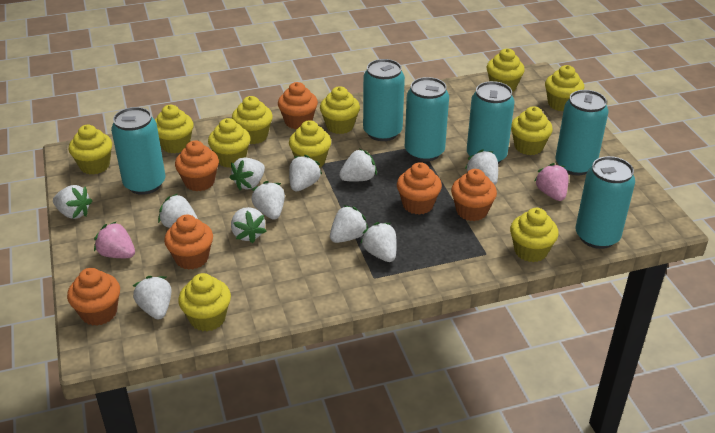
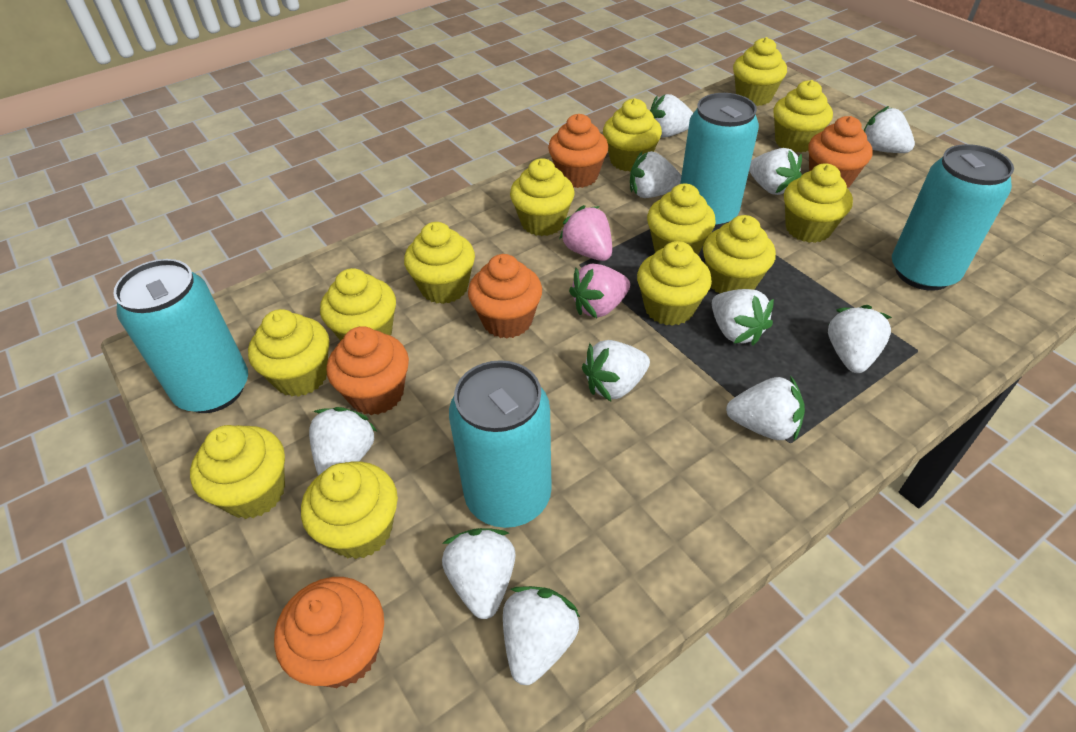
orange cupcake: 6 -> 5
turquoise can: 6 -> 4
yellow cupcake: 11 -> 13

